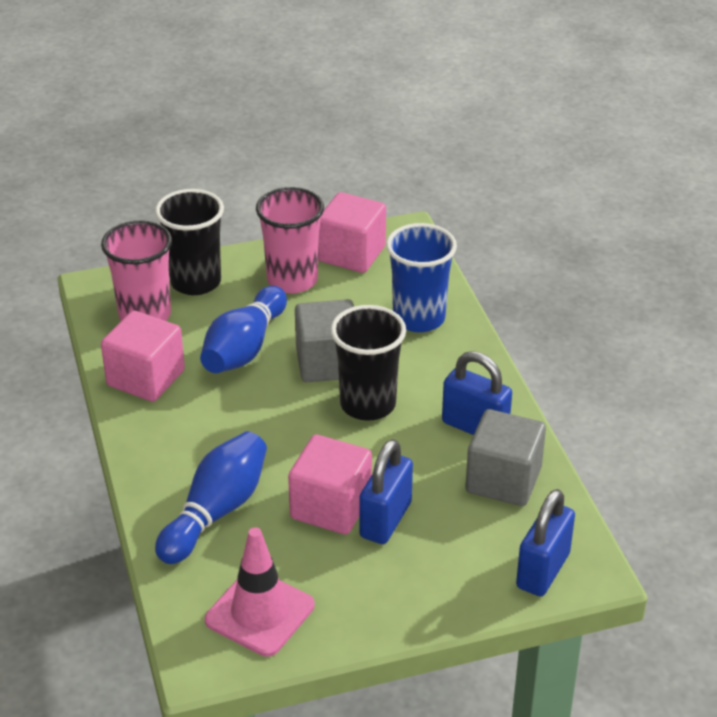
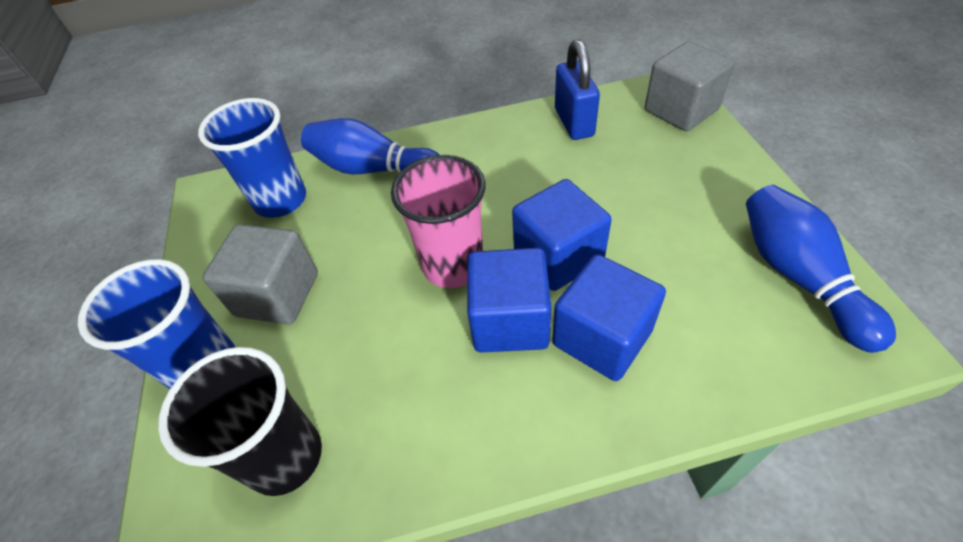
black cup: 2 -> 1
blue cube: 0 -> 3
blue cup: 1 -> 2
blue padlock: 3 -> 1
pink cube: 3 -> 0
pink cup: 2 -> 1
pink traffic cone: 1 -> 0

